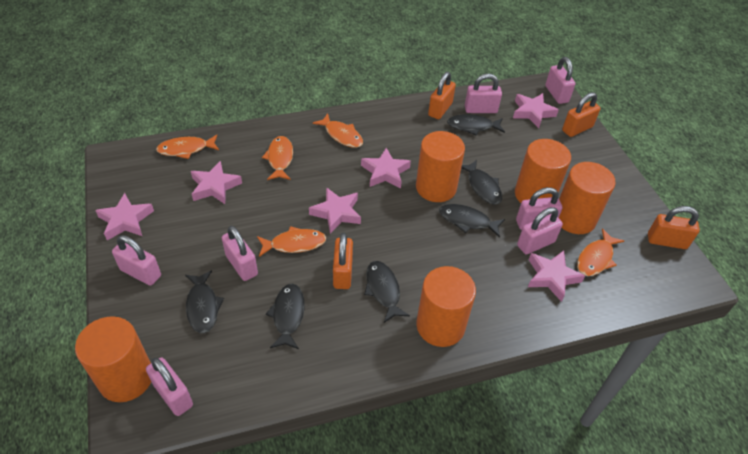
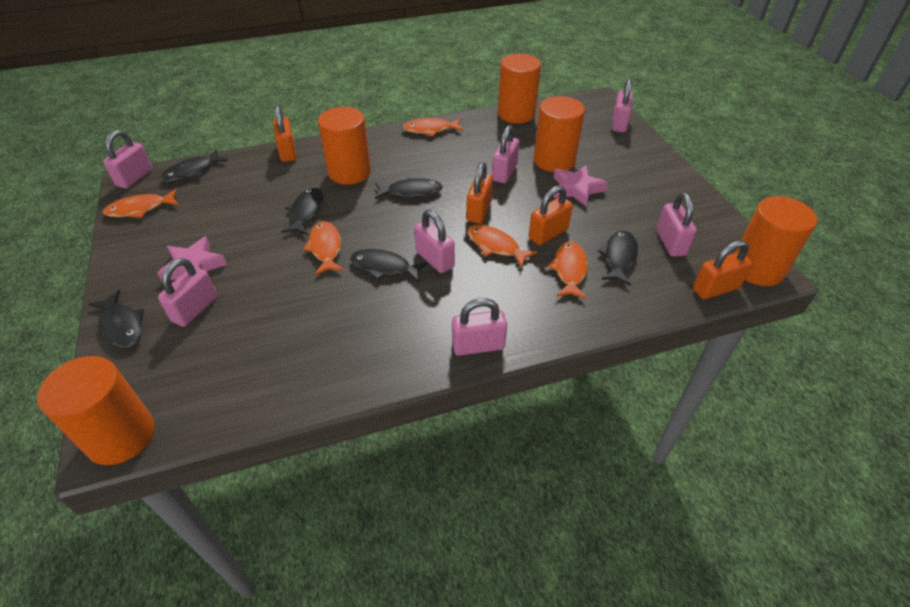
pink star: 6 -> 2

